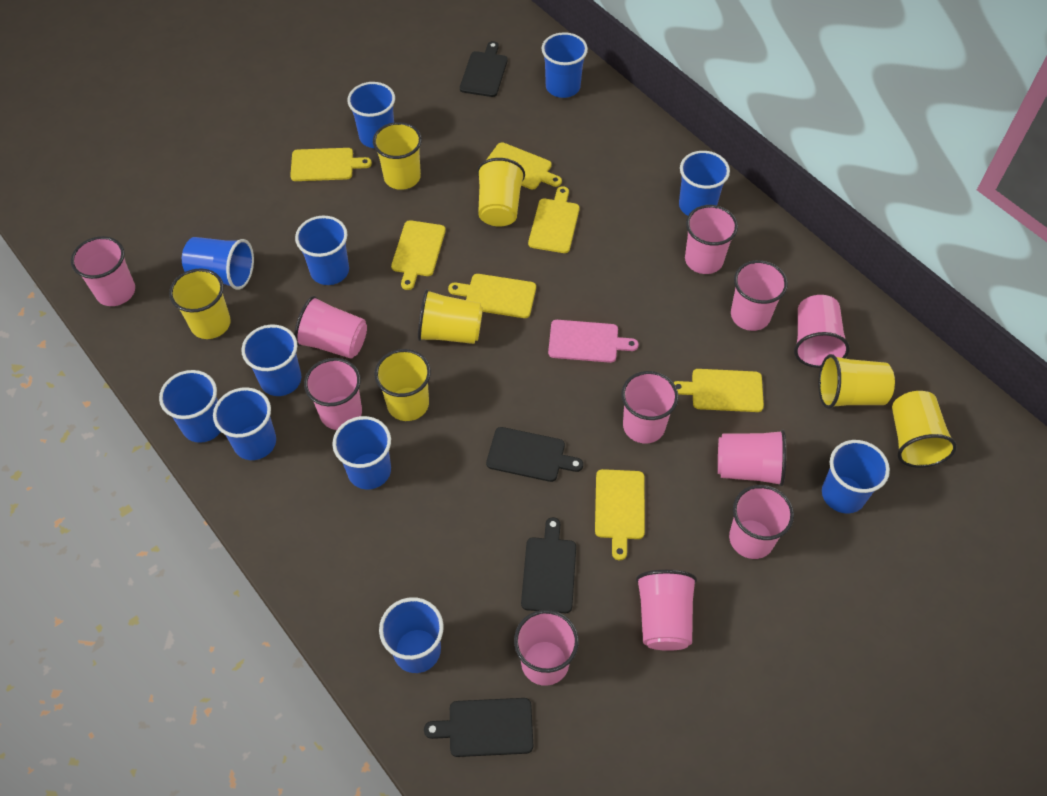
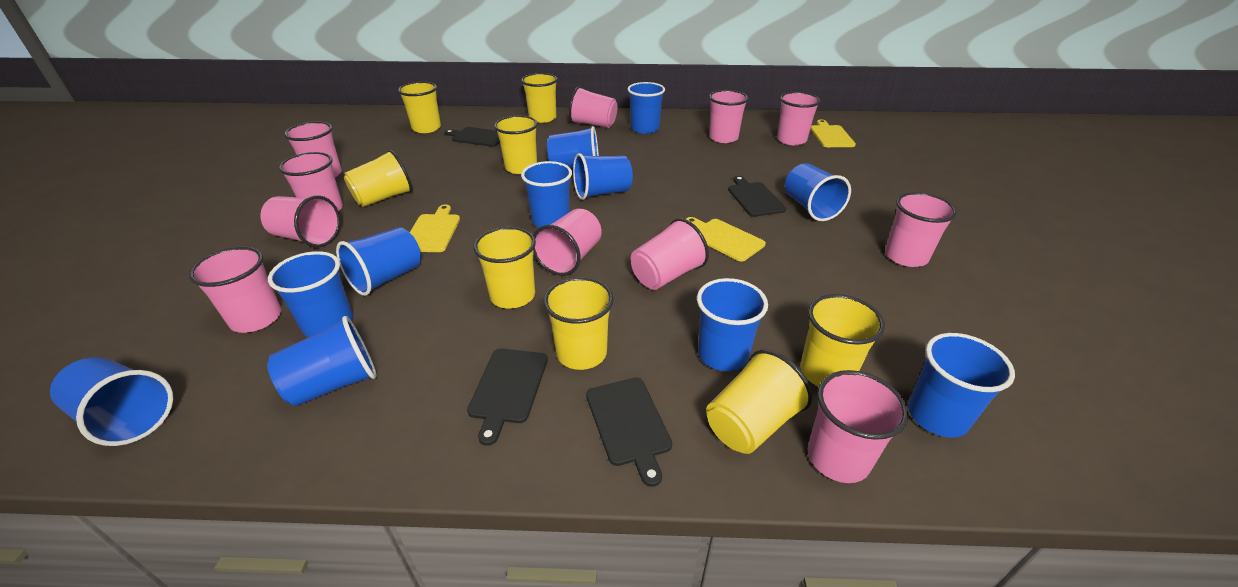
pink cutting board: 1 -> 0
yellow cup: 7 -> 8
yellow cutting board: 7 -> 3

